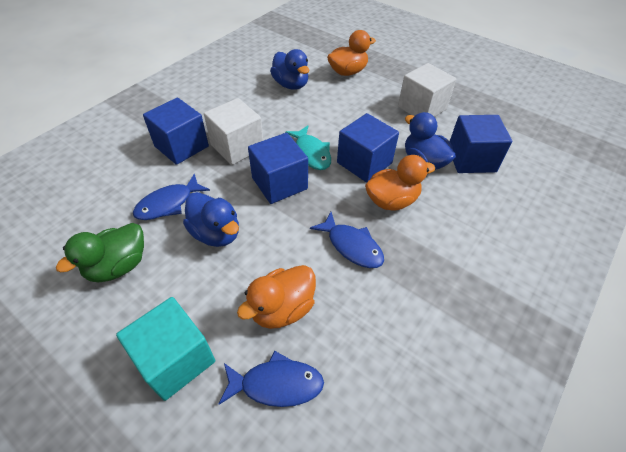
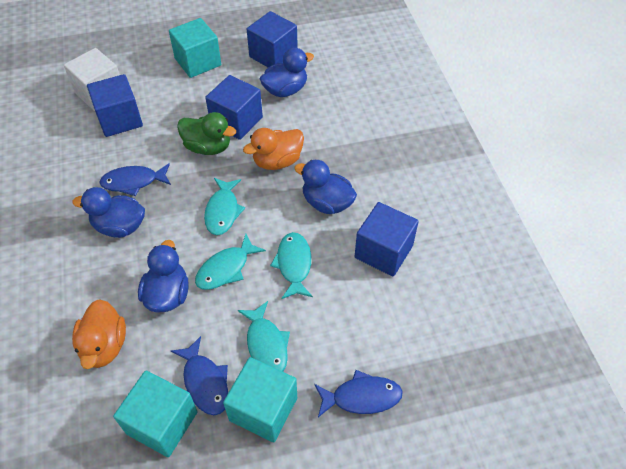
blue duck: 3 -> 4
orange duck: 3 -> 2
turquoise cube: 1 -> 3
turquoise fish: 1 -> 4
white cube: 2 -> 1

